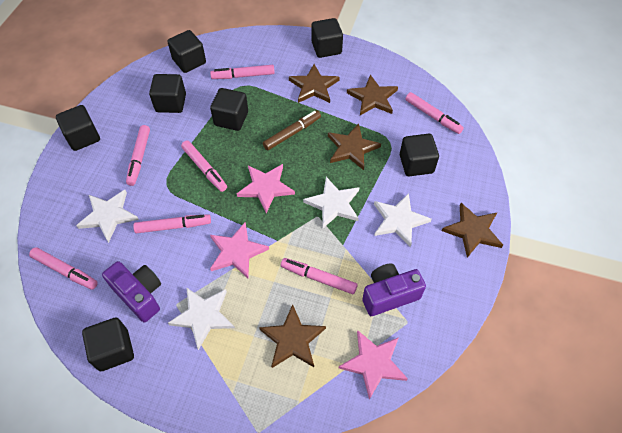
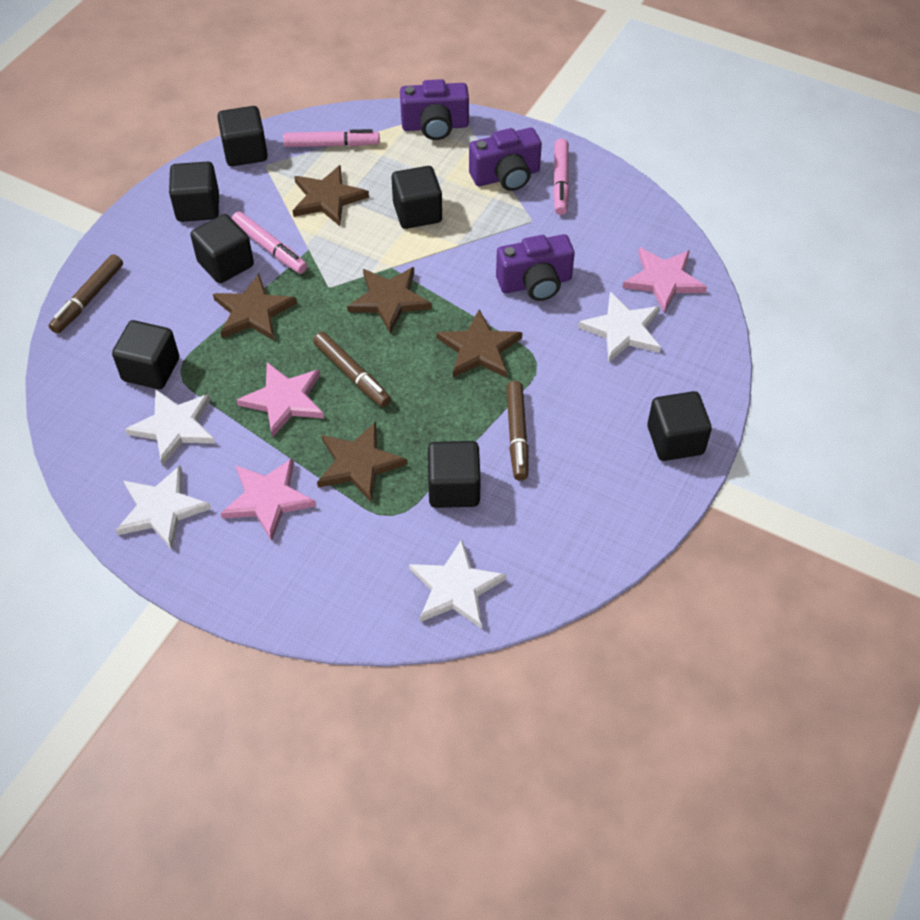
brown marker: 1 -> 3
pink marker: 7 -> 3
purple camera: 2 -> 3

